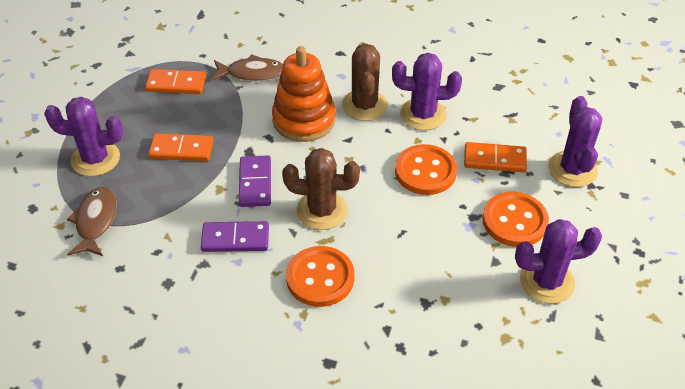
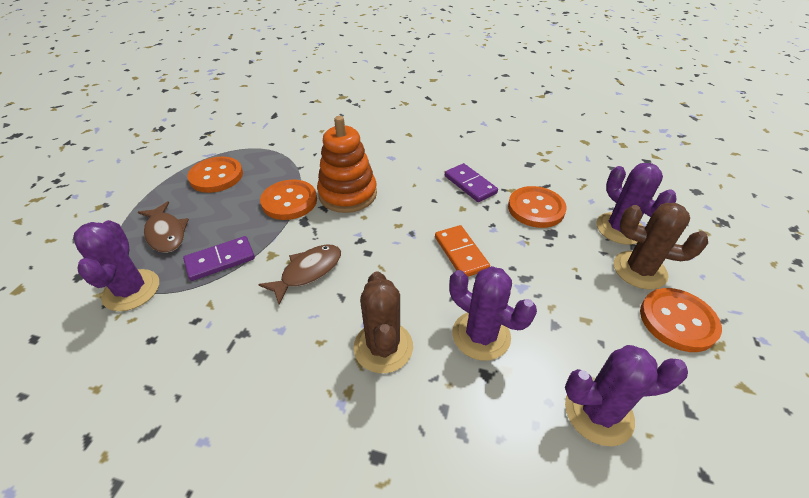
orange button: 3 -> 4
orange domino: 3 -> 1

